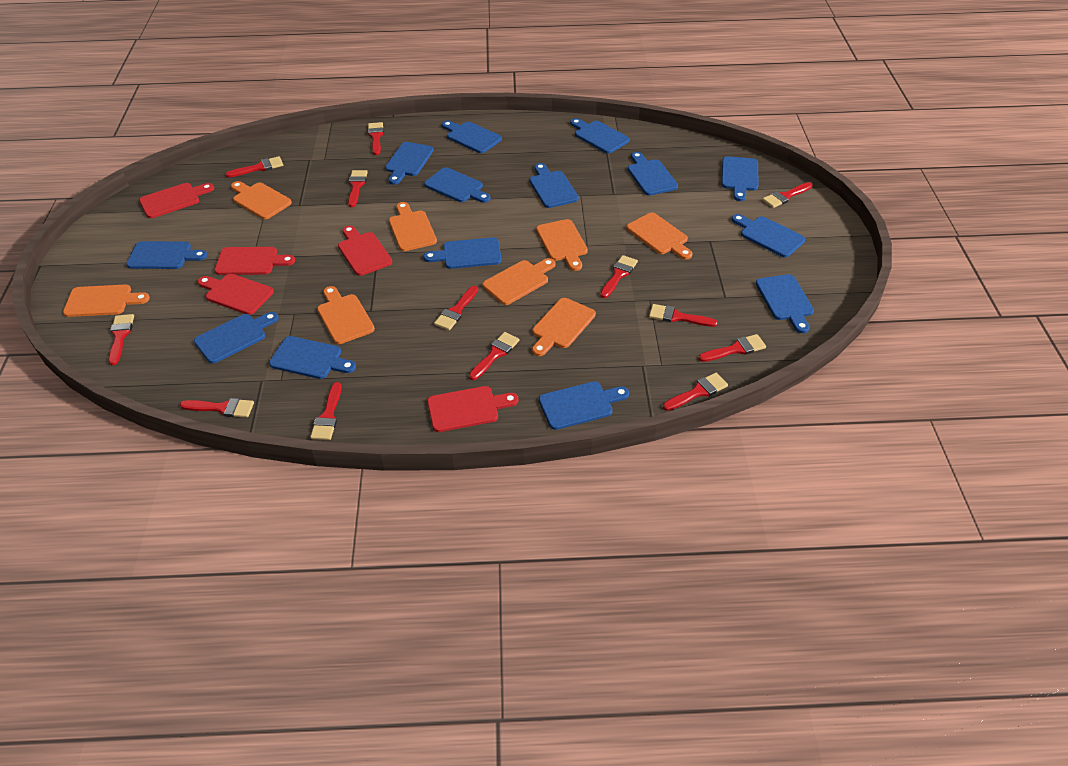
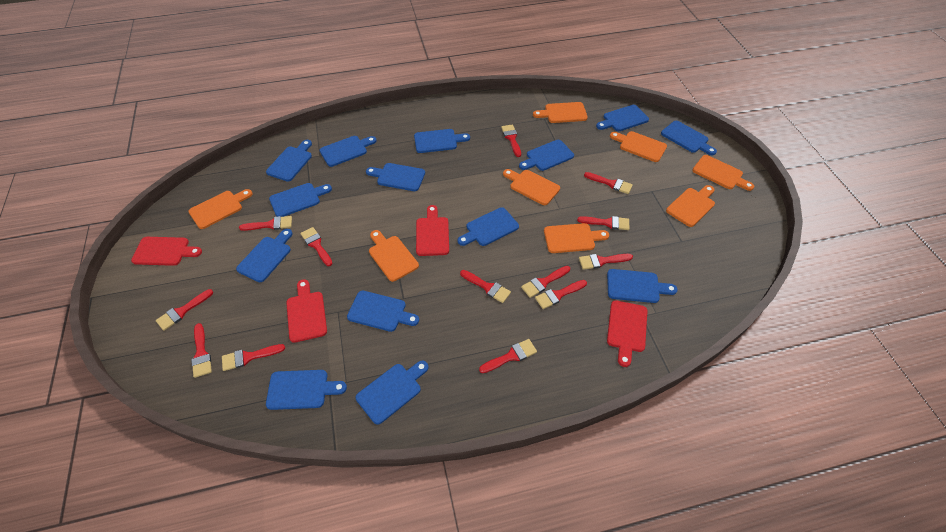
red cutting board: 5 -> 4

